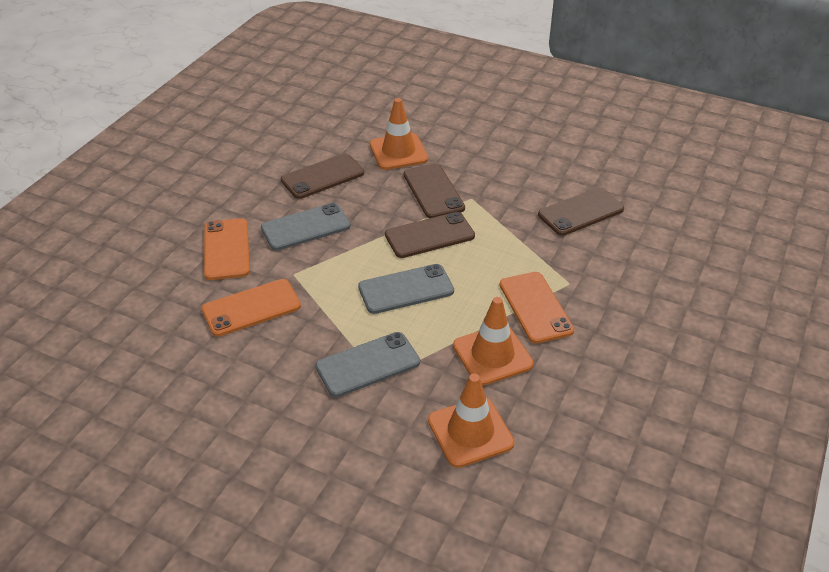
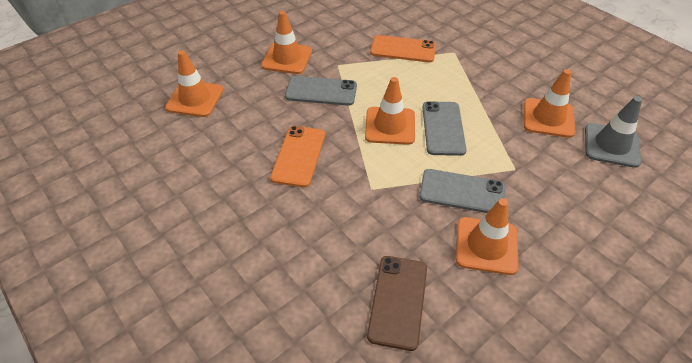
brown phone: 4 -> 1
grey traffic cone: 0 -> 1
orange phone: 3 -> 2
orange traffic cone: 3 -> 5

